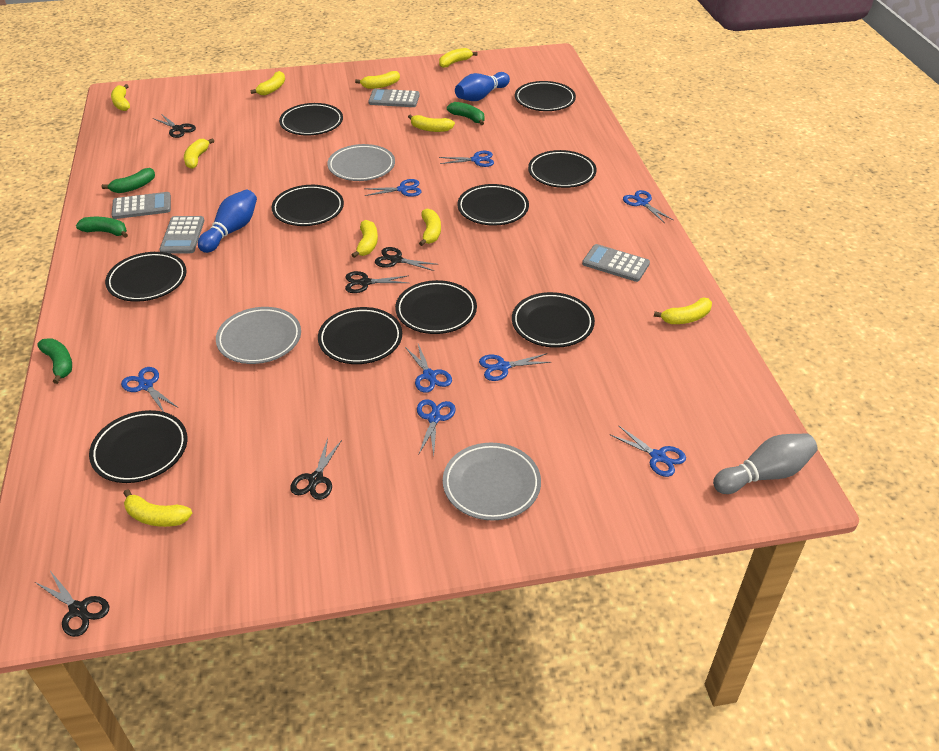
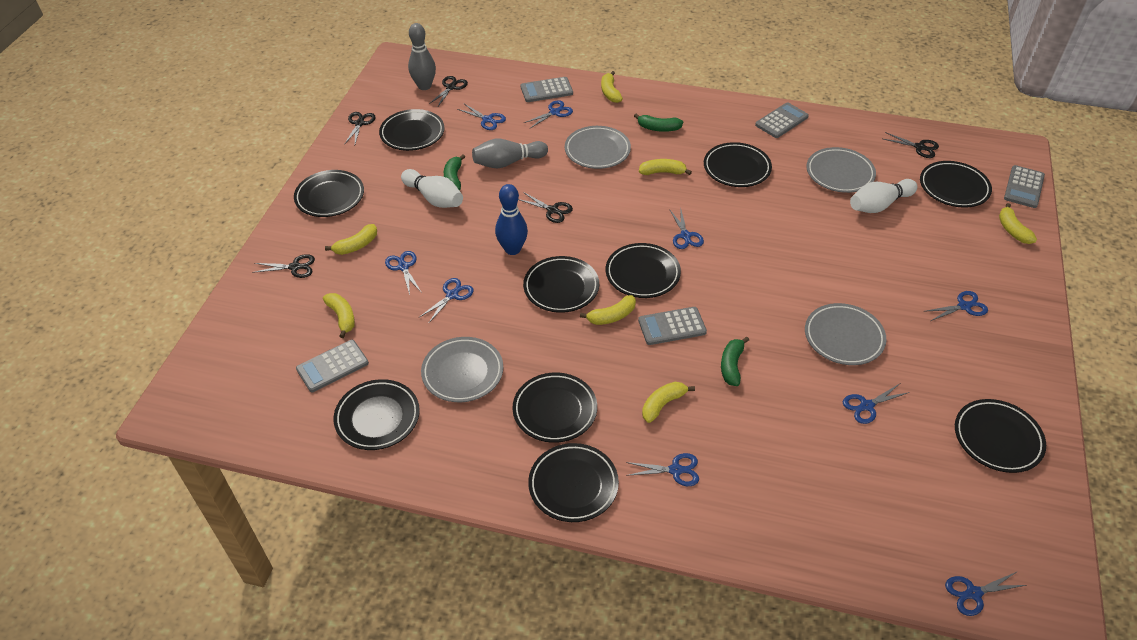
blue bowling pin: 2 -> 1
blue scissors: 8 -> 9
green banana: 4 -> 3
grey bowling pin: 1 -> 2
grey calculator: 4 -> 5
grey plate: 3 -> 4
white bowling pin: 0 -> 2
yellow banana: 10 -> 7

